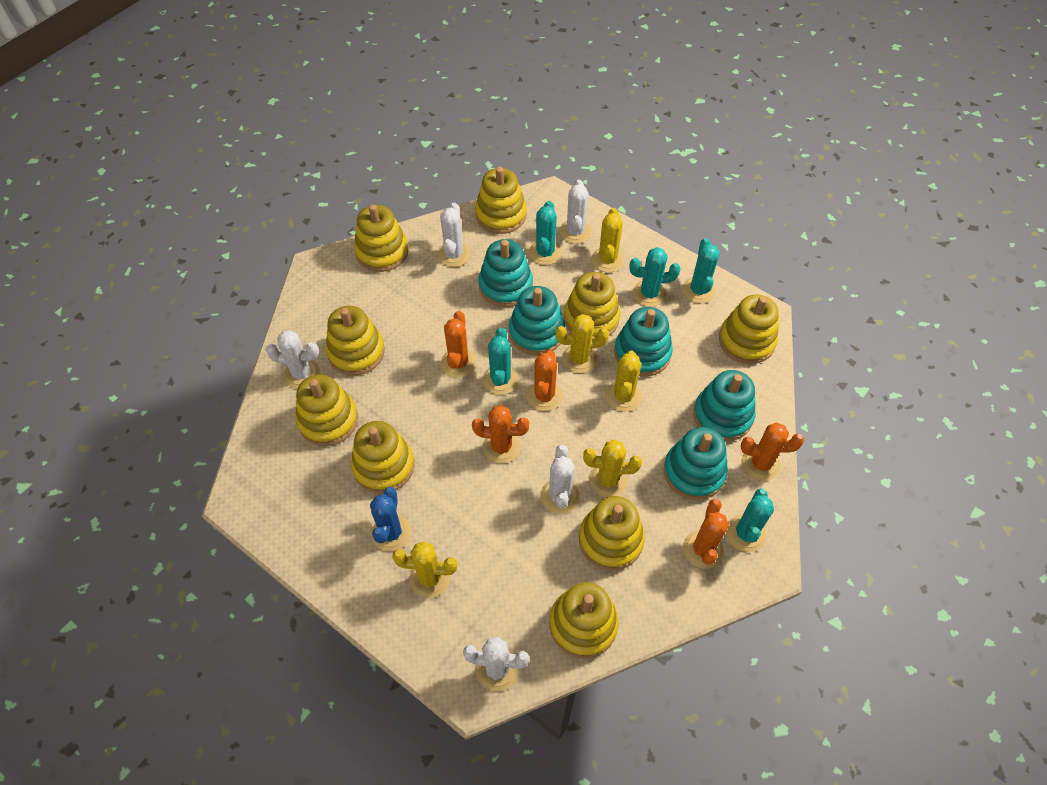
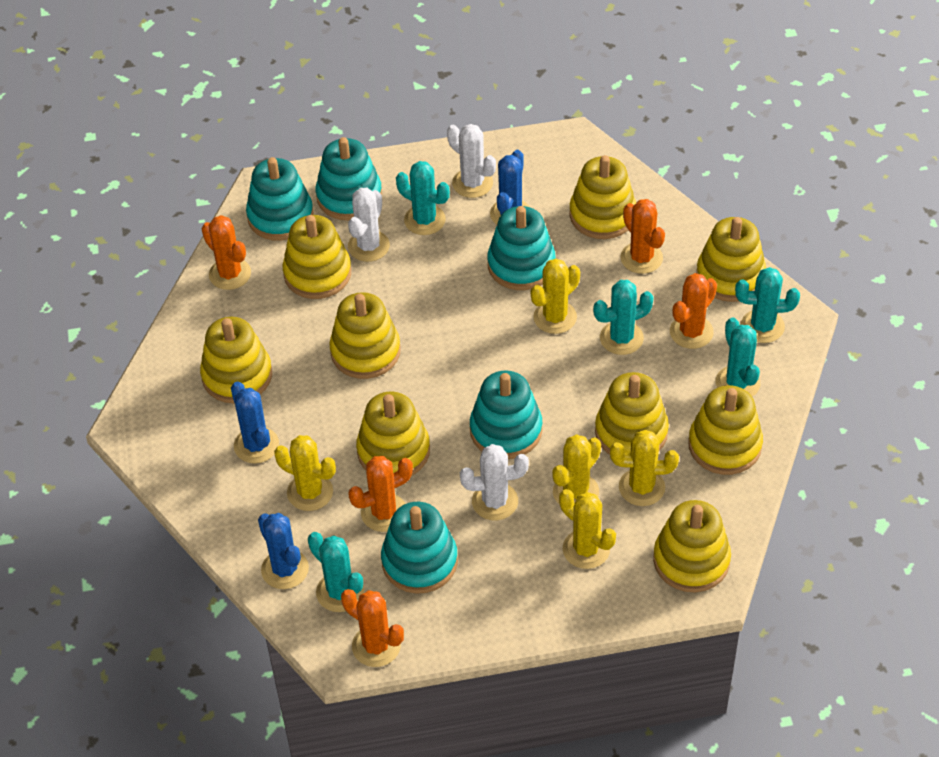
blue cactus: 1 -> 3
white cactus: 5 -> 3

